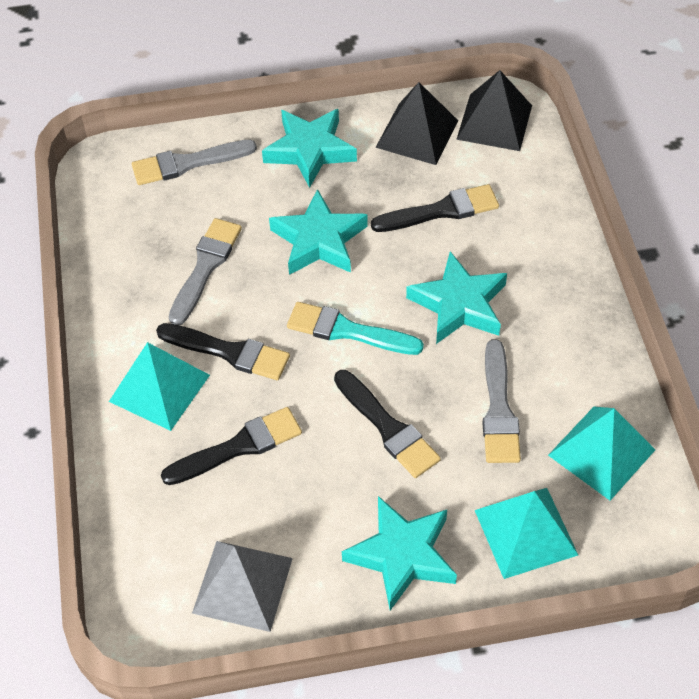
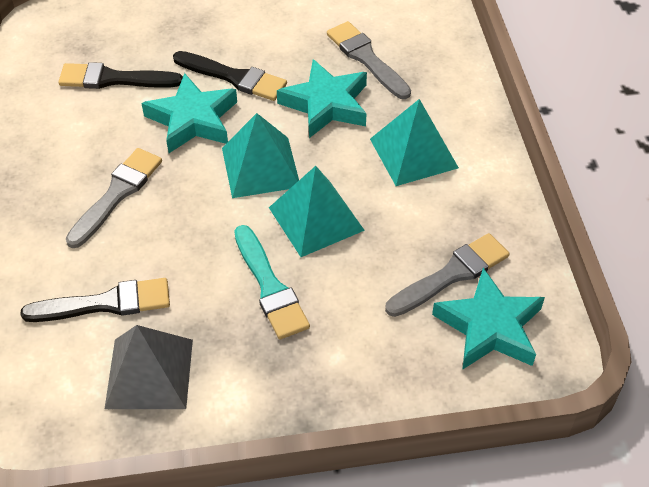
black brush: 4 -> 3
black pyramid: 2 -> 0
turquoise star: 4 -> 3

